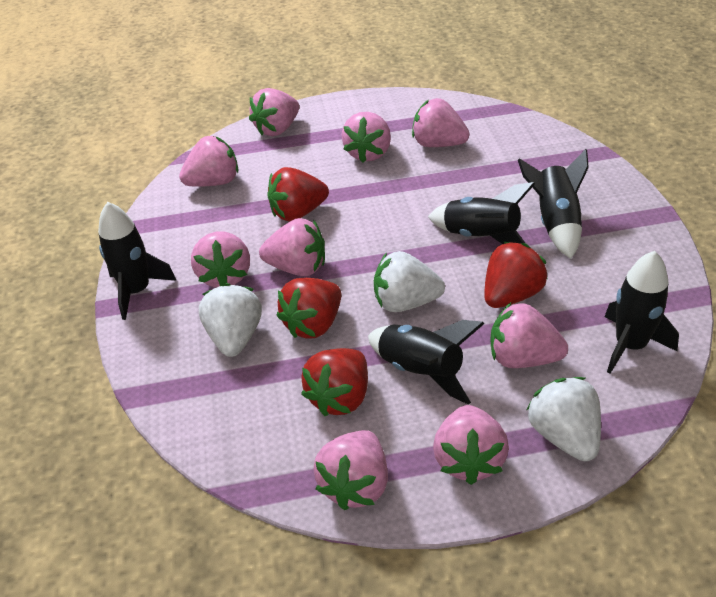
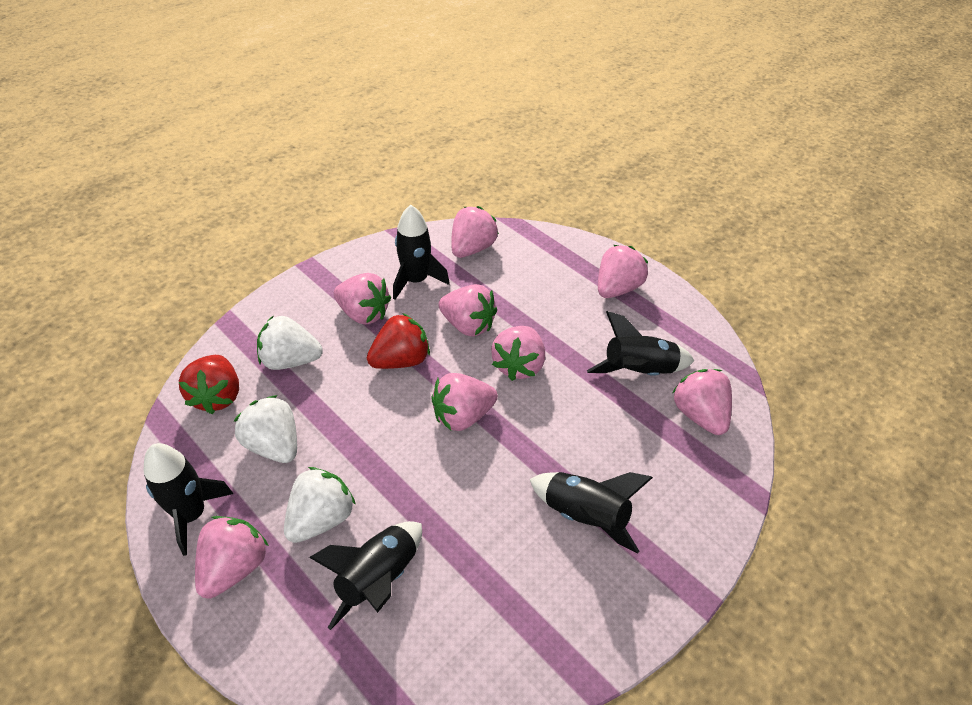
pink strawberry: 9 -> 8
red strawberry: 4 -> 2

